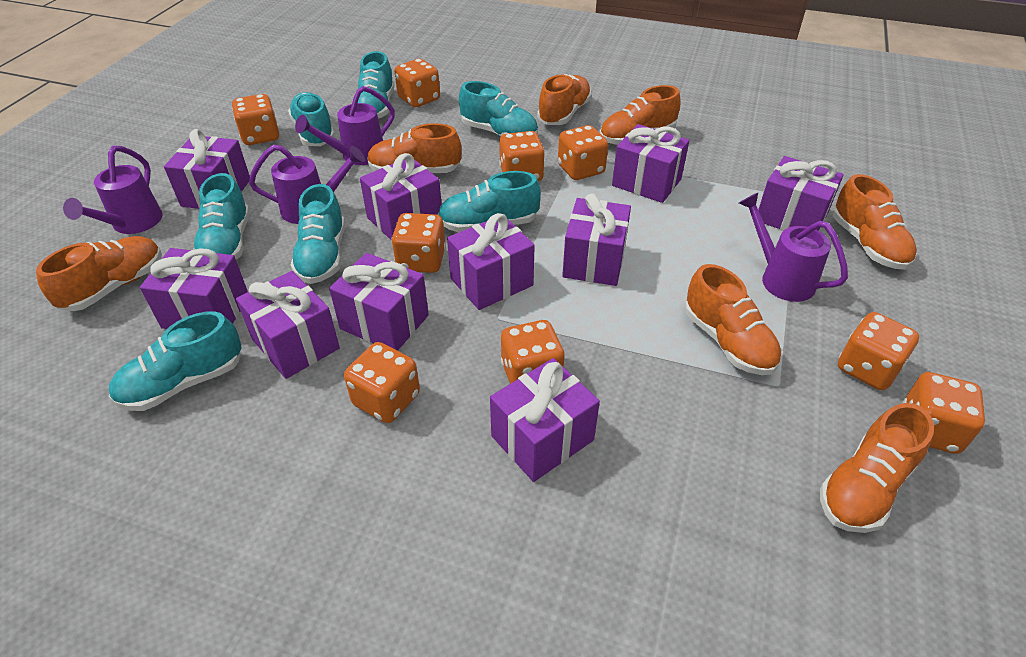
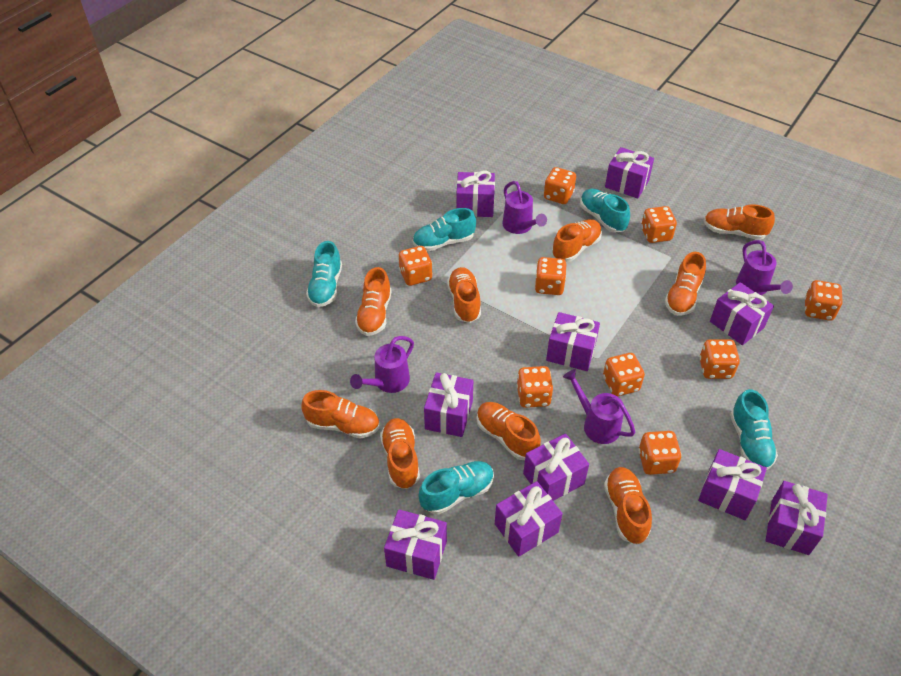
orange shoe: 7 -> 9
turquoise shoe: 7 -> 5

